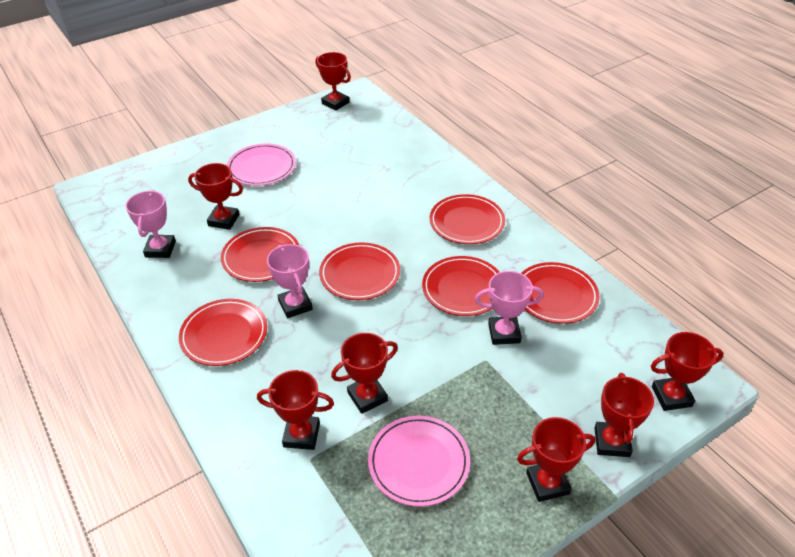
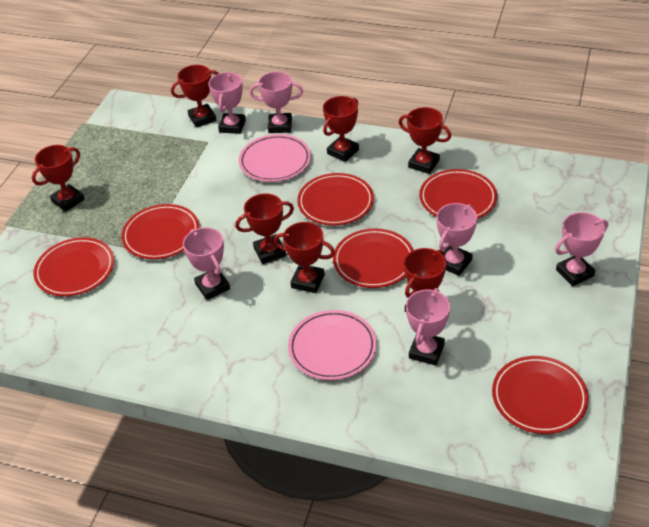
pink trophy: 3 -> 6

